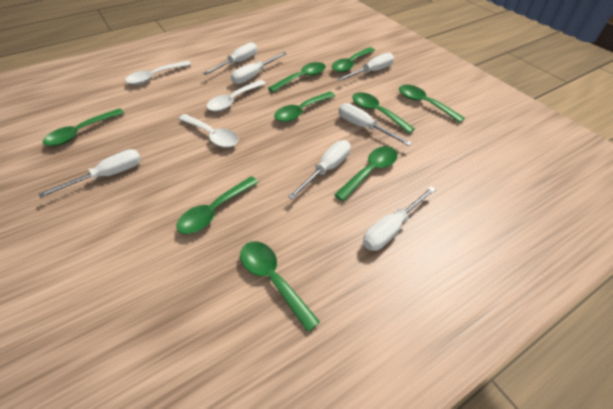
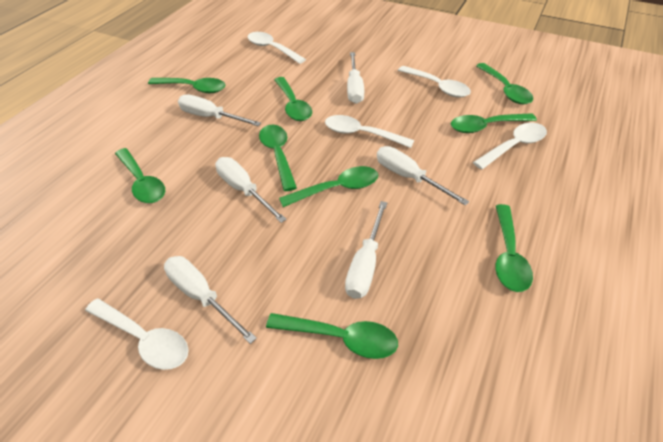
white screwdriver: 7 -> 6
white spoon: 3 -> 5

